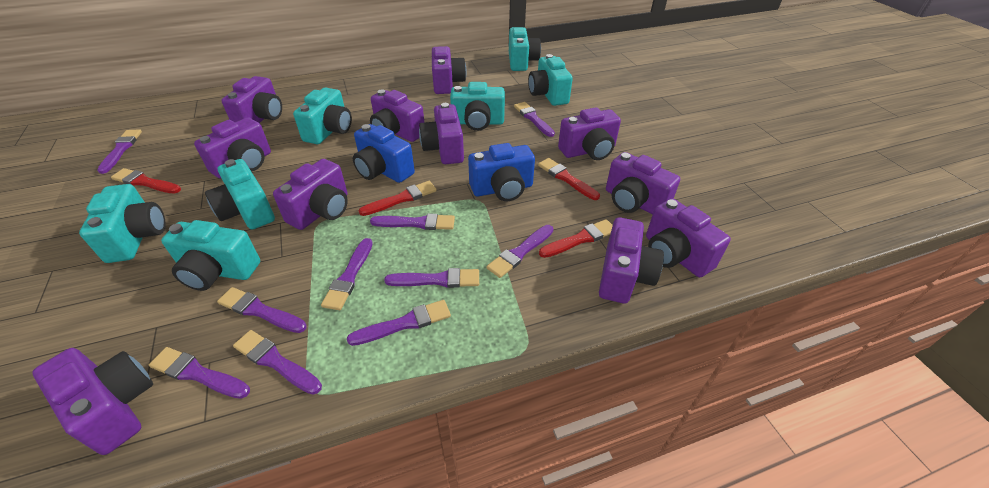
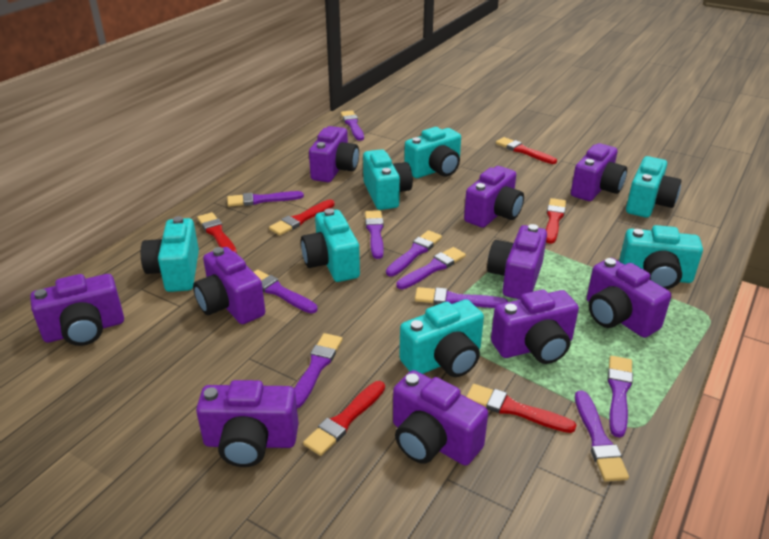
blue camera: 2 -> 0
purple camera: 11 -> 10
red brush: 4 -> 6

